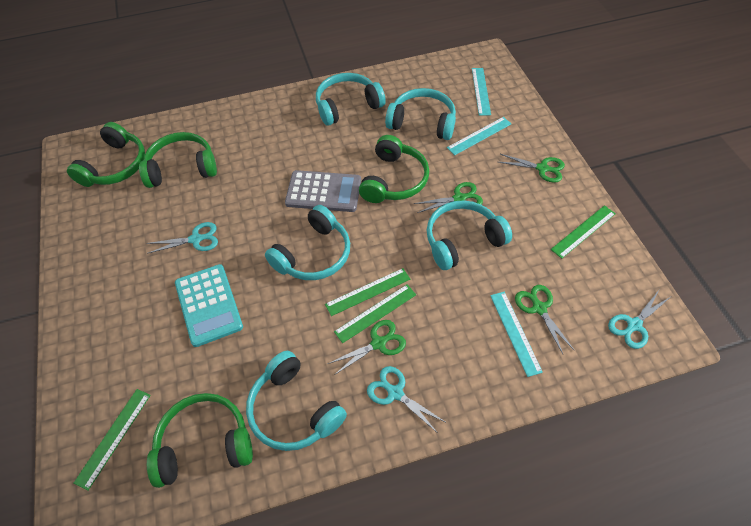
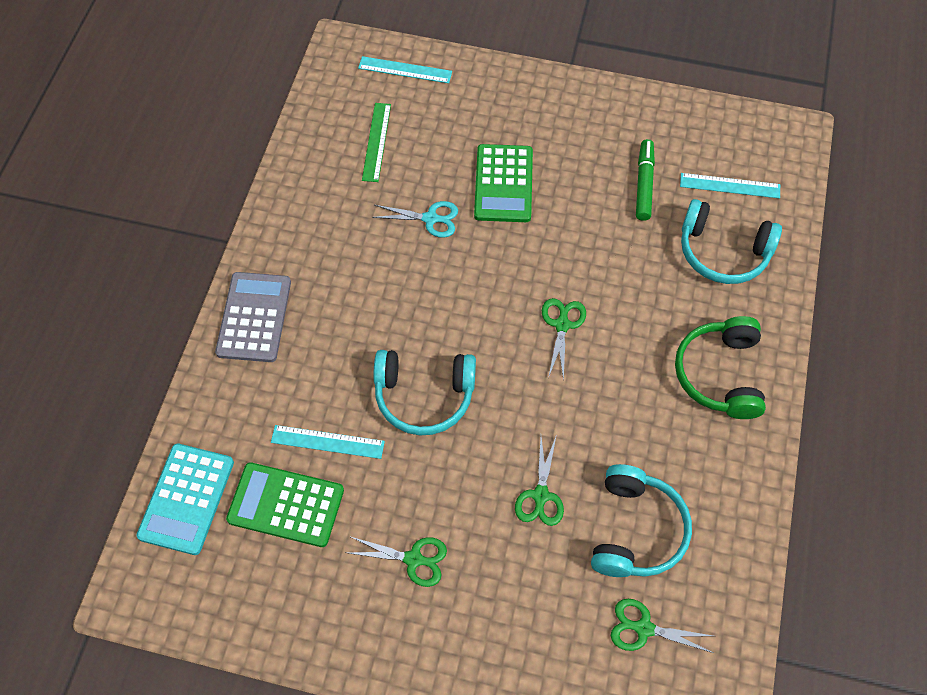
green calculator: 0 -> 2
green headphones: 4 -> 1
green marker: 0 -> 1
green ruler: 4 -> 1
turquoise headphones: 5 -> 3
turquoise scissors: 3 -> 1

